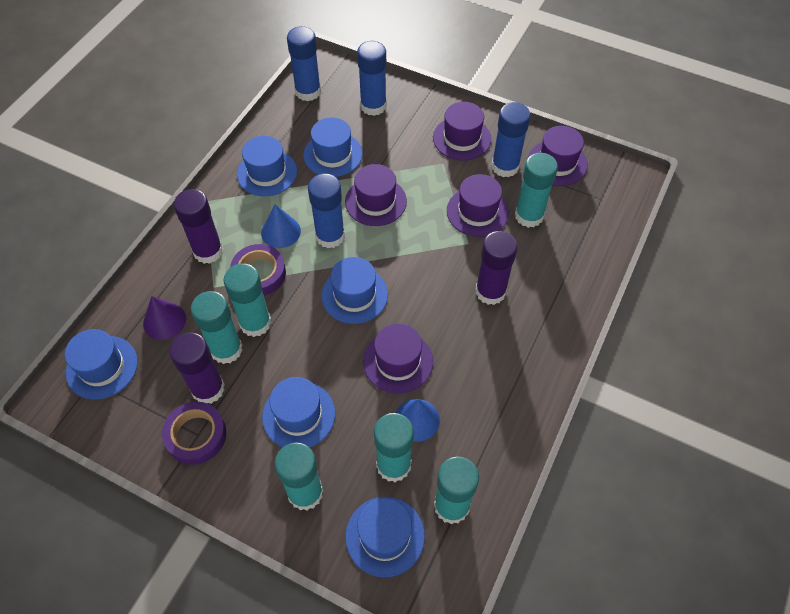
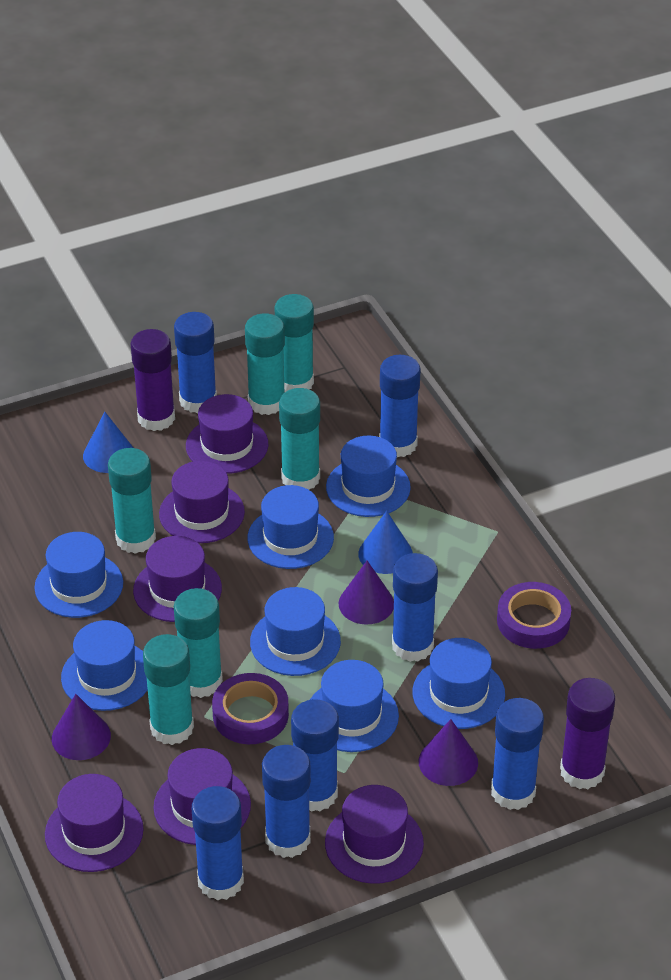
blue glue stick: 4 -> 7
blue hat: 6 -> 7
purple cone: 1 -> 3
purple glue stick: 3 -> 2
purple hat: 5 -> 6

